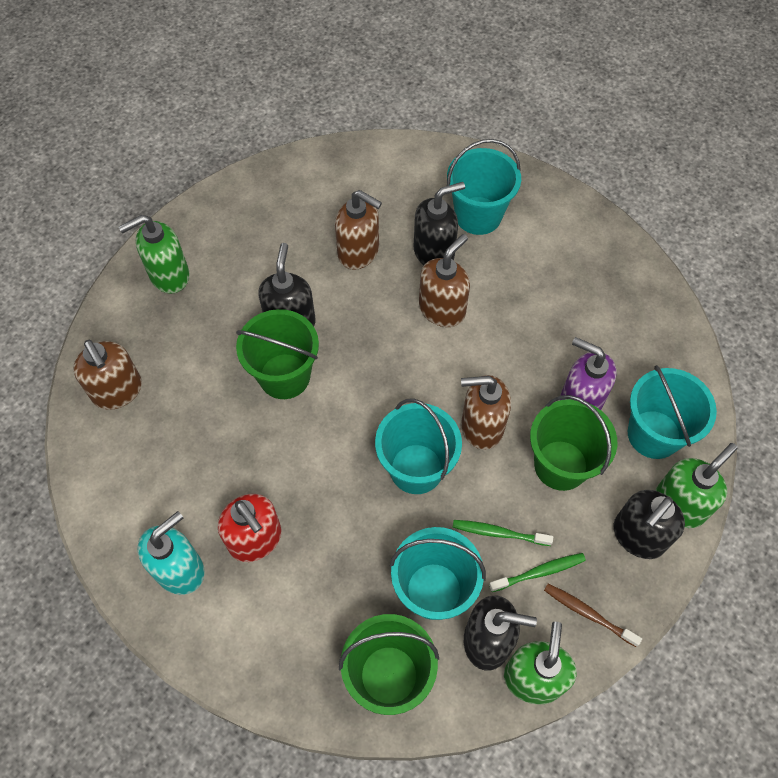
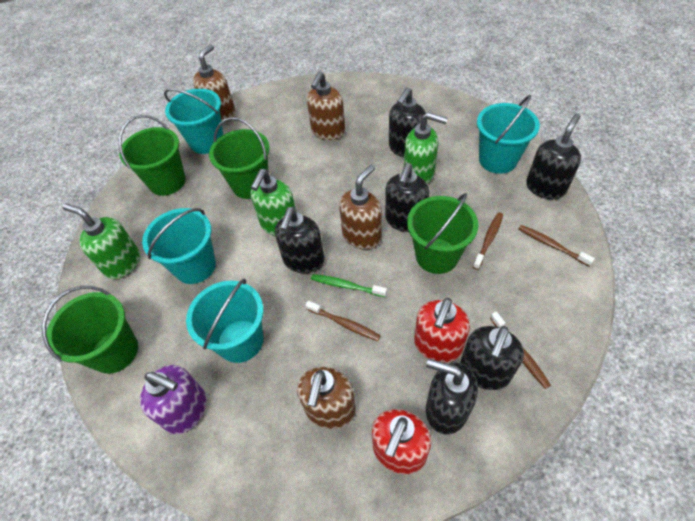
black soap dispenser: 4 -> 6
brown toothbrush: 1 -> 4
green bucket: 3 -> 4
green toothbrush: 2 -> 1
red soap dispenser: 1 -> 2
turquoise soap dispenser: 1 -> 0

